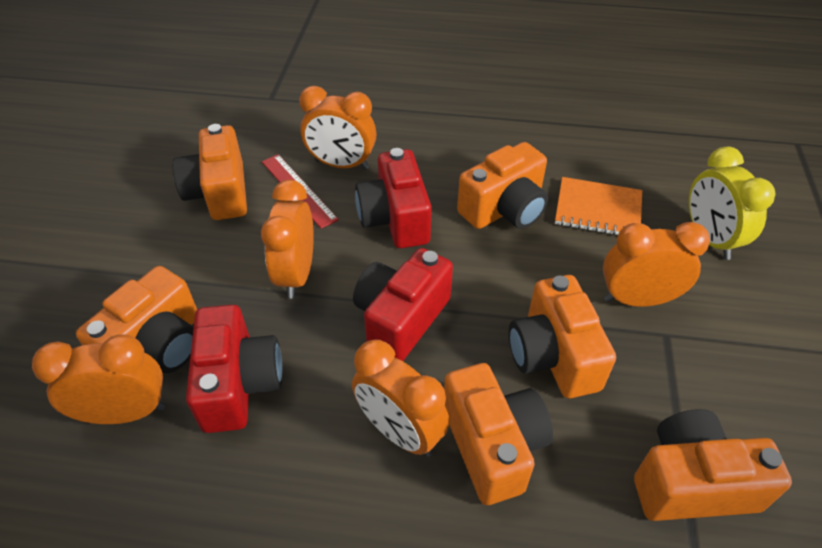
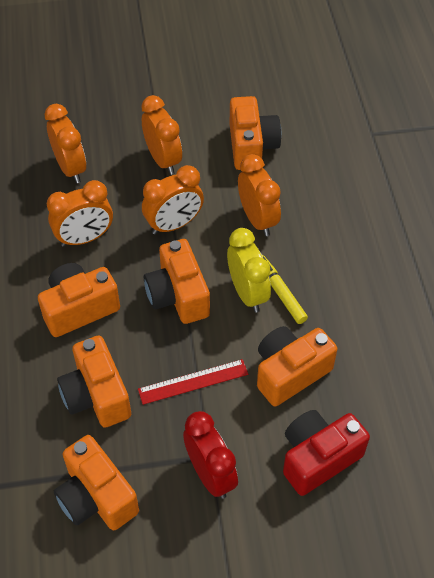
orange notebook: 1 -> 0
red camera: 3 -> 1
red clock: 0 -> 1
yellow marker: 0 -> 1

